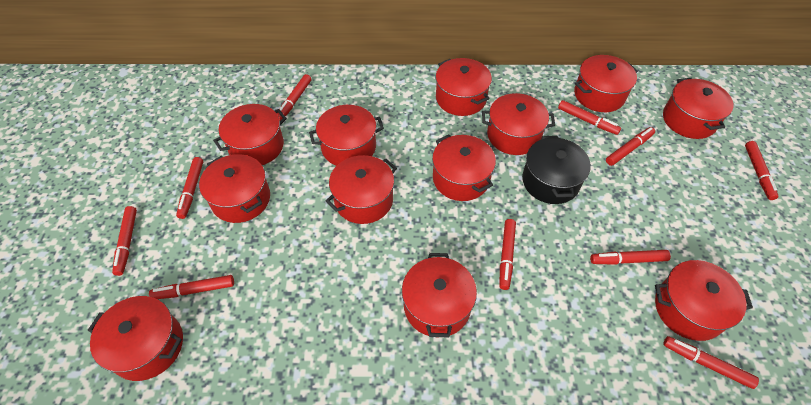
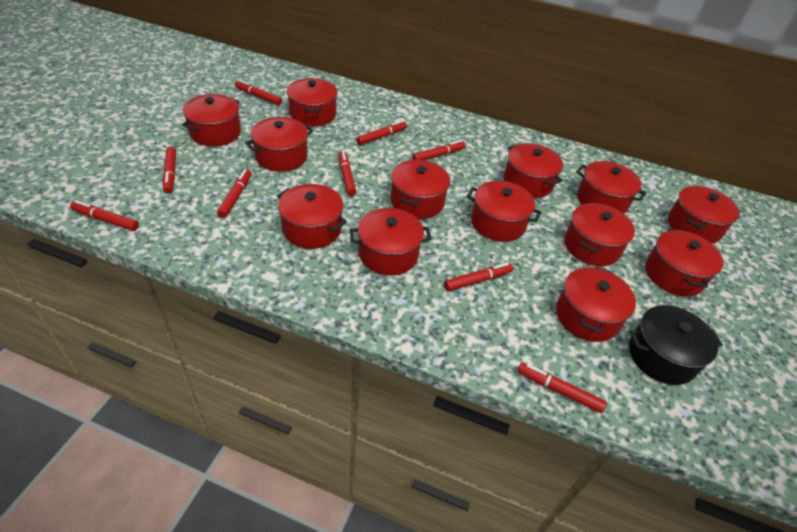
red marker: 10 -> 9
red pot: 12 -> 13

